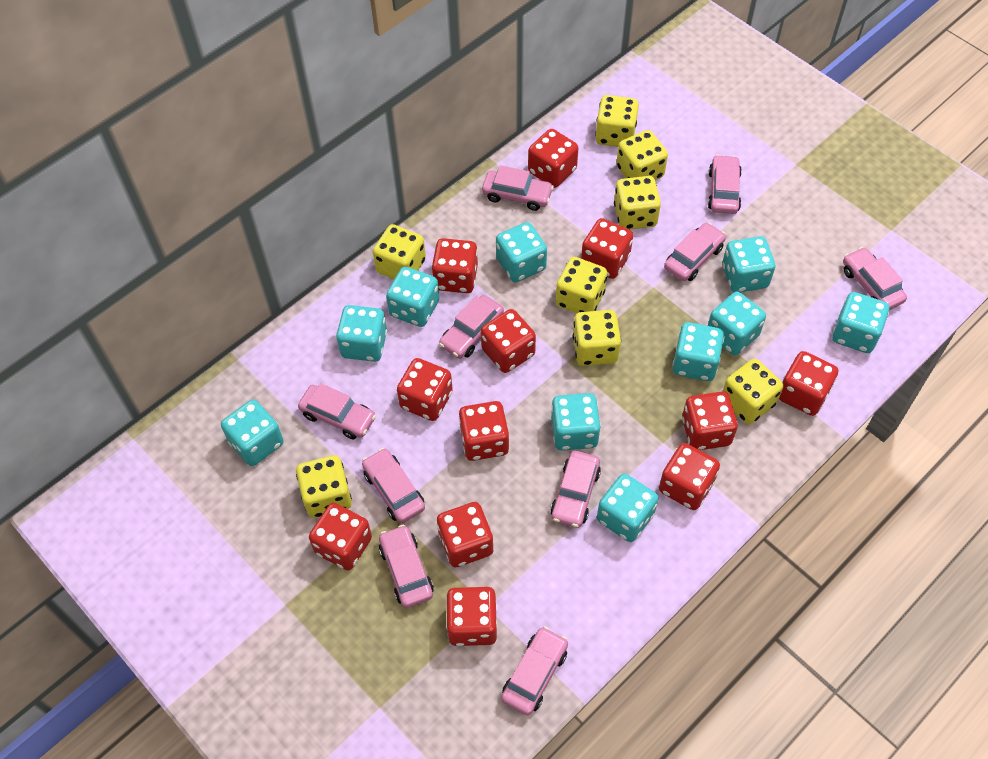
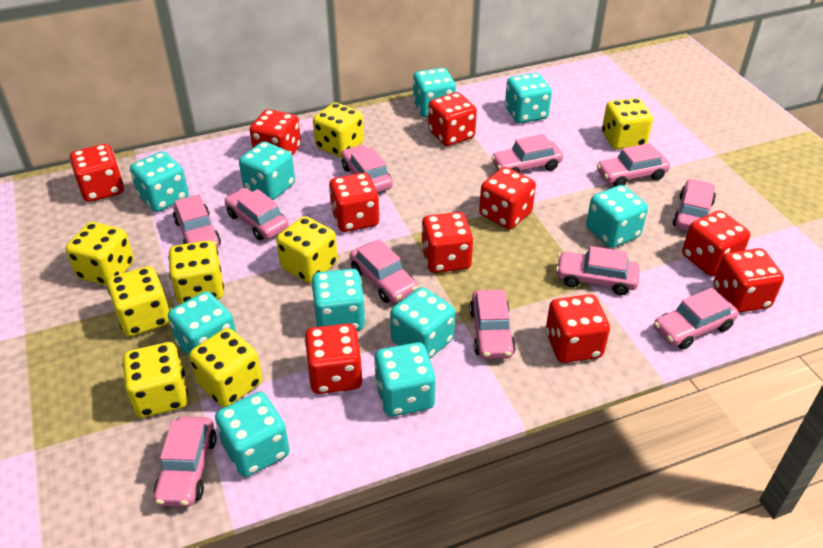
pink car: 10 -> 11
red dice: 12 -> 10

